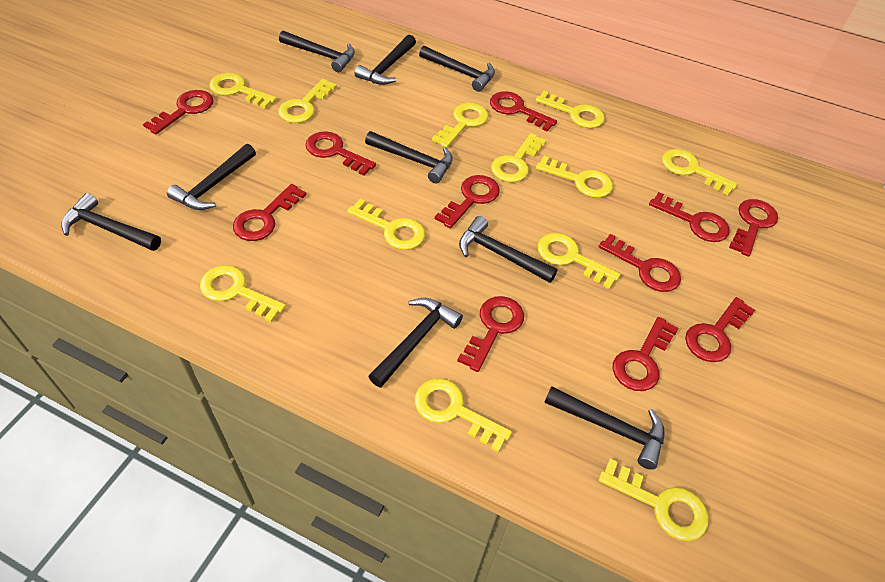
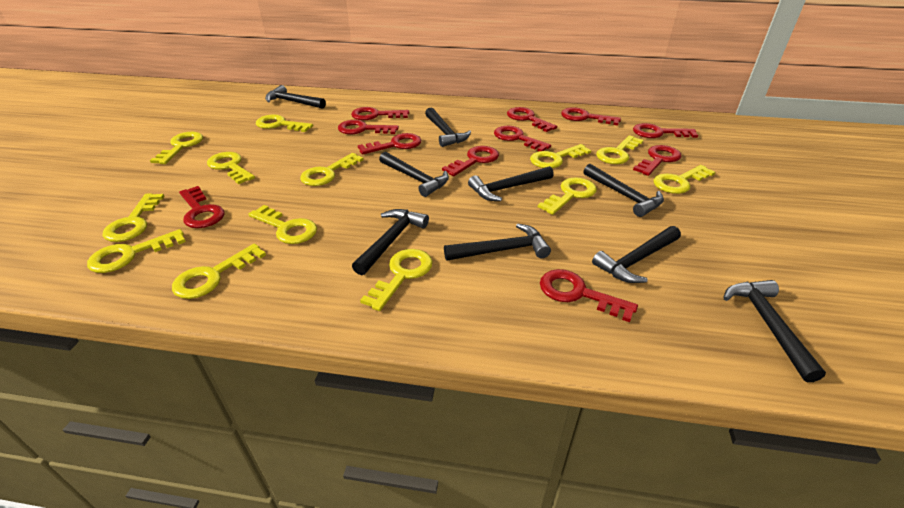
yellow key: 12 -> 13

